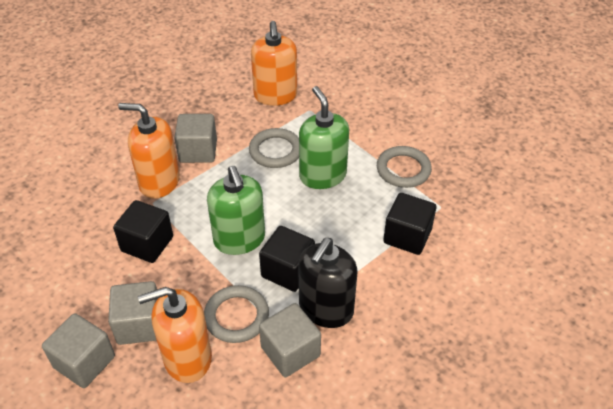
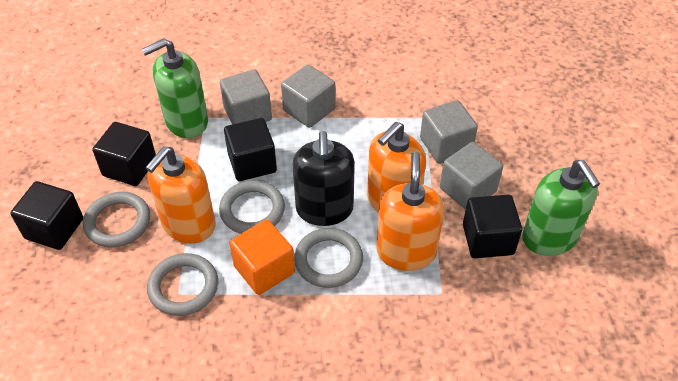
black cube: 3 -> 4
grey ring: 3 -> 4
orange cube: 0 -> 1

